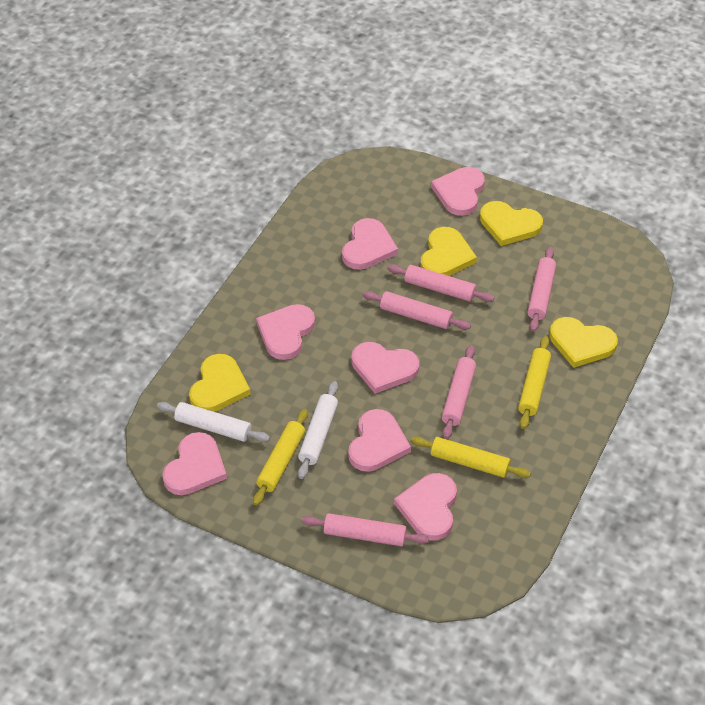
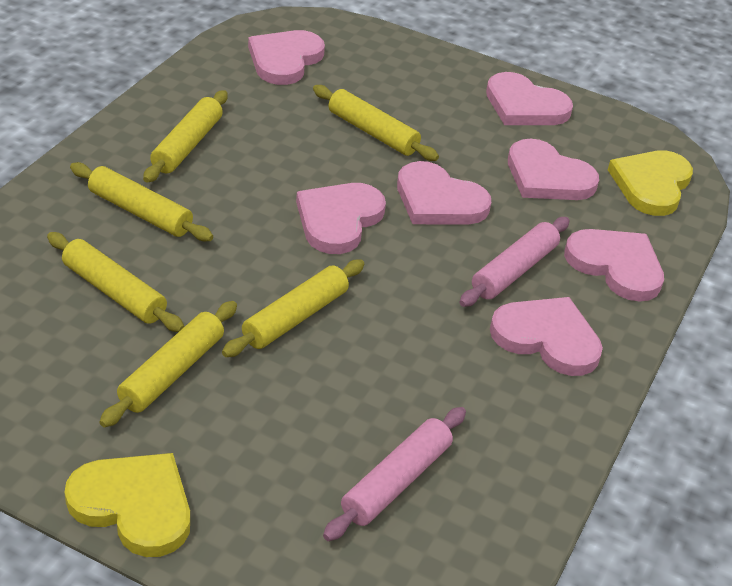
pink rolling pin: 5 -> 2
white rolling pin: 2 -> 0
yellow heart: 4 -> 2
yellow rolling pin: 3 -> 6

